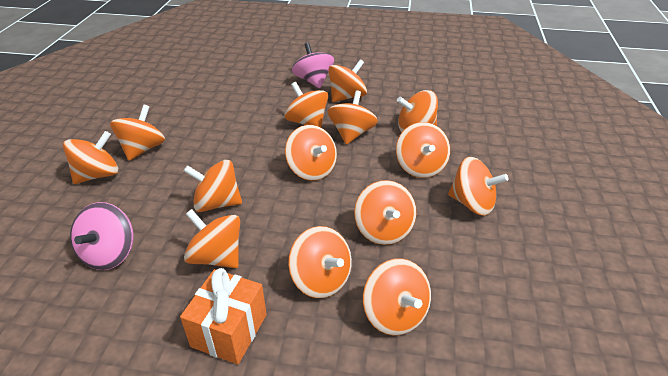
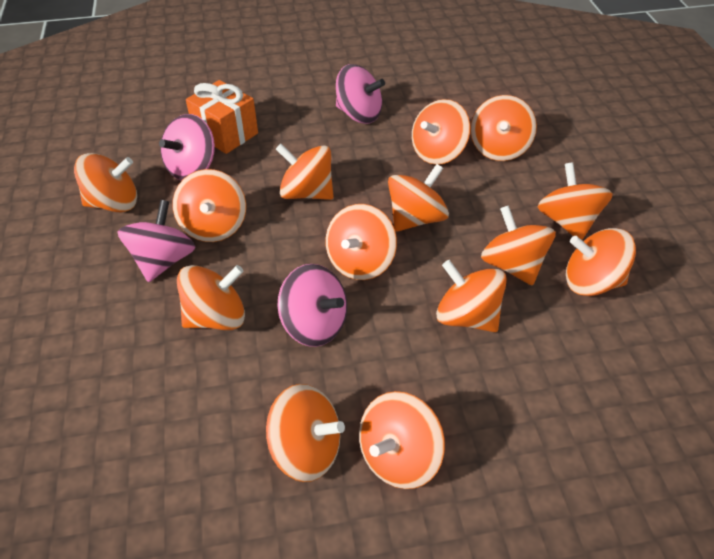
pink spinning top: 2 -> 4

